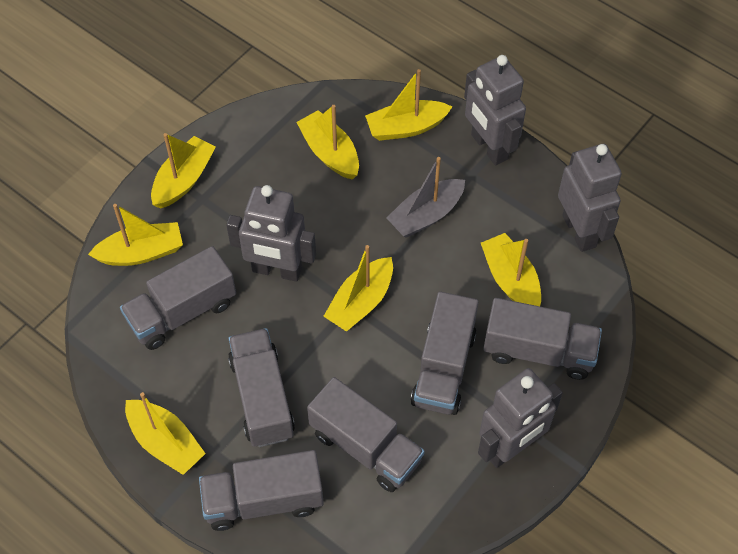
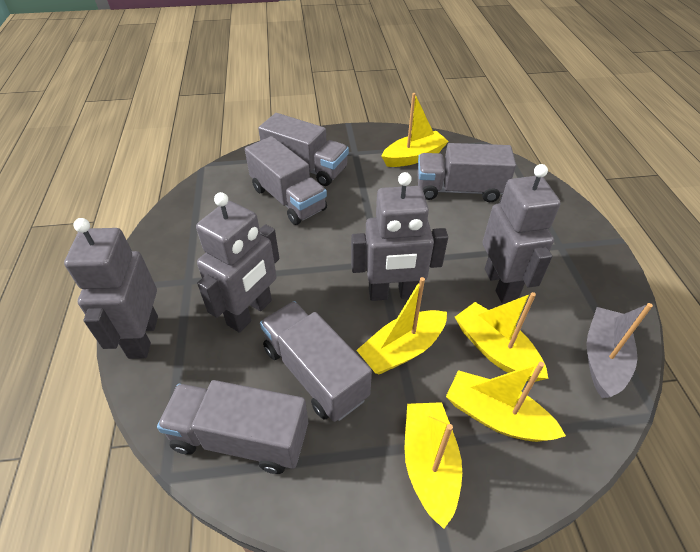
grey truck: 6 -> 5
yellow boat: 7 -> 5

